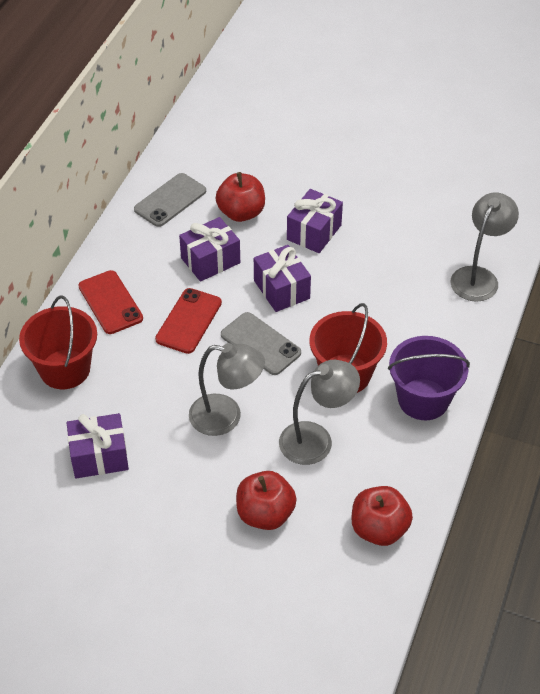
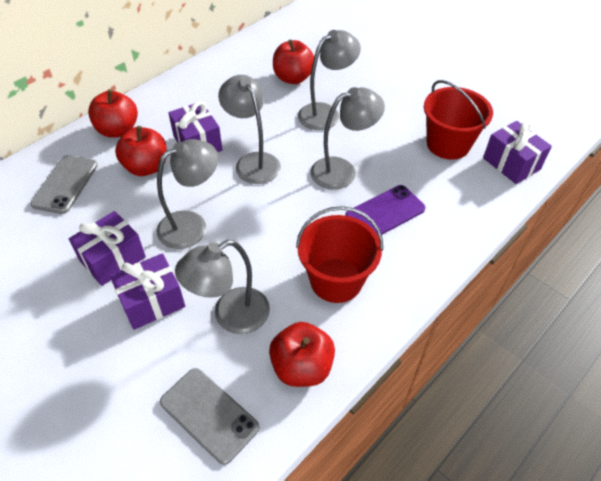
grey lamp: 3 -> 5
purple bucket: 1 -> 0
purple phone: 0 -> 1
red apple: 3 -> 4
red phone: 2 -> 0

